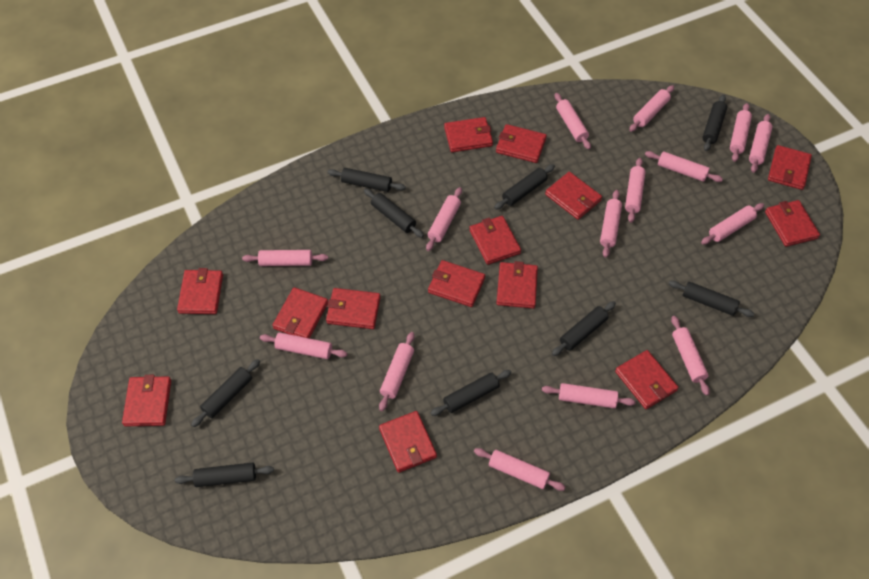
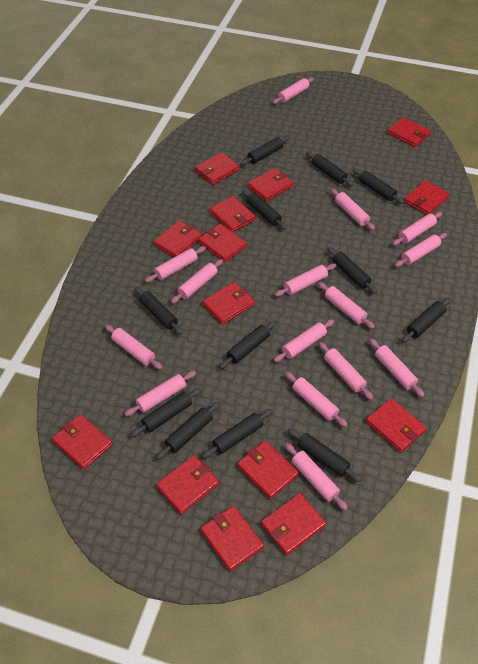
black rolling pin: 9 -> 12

